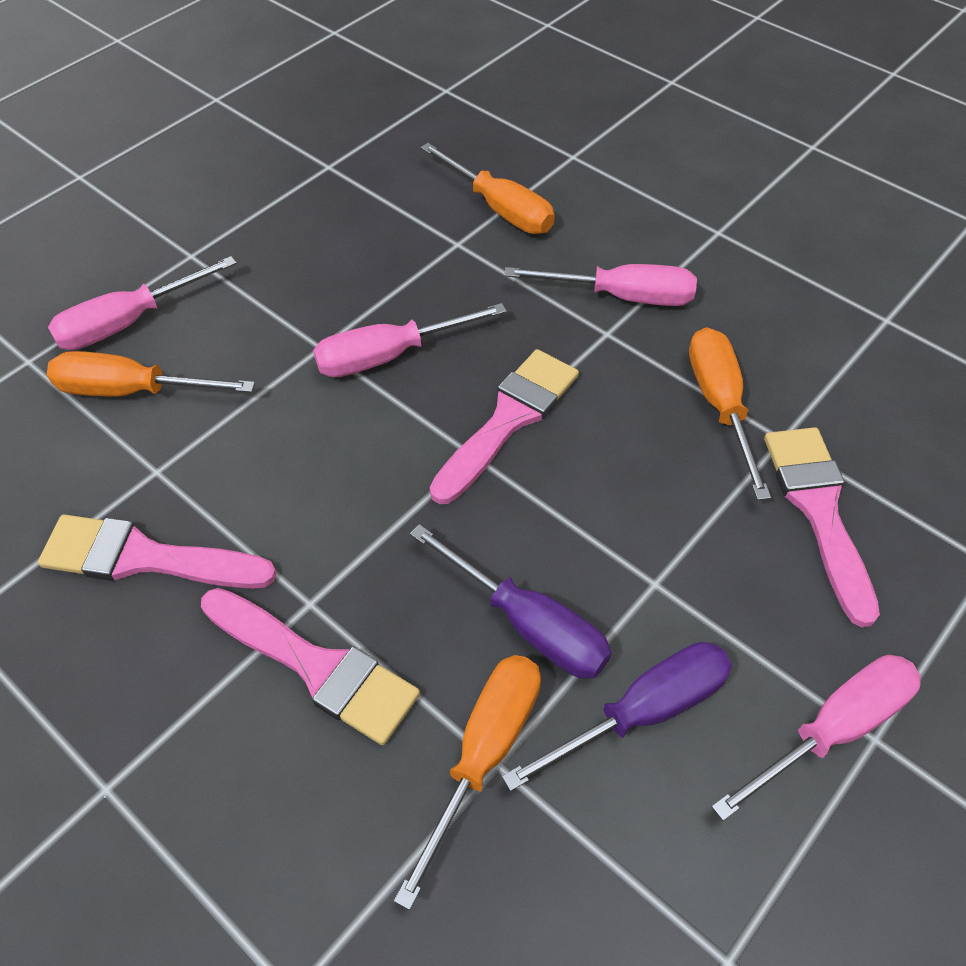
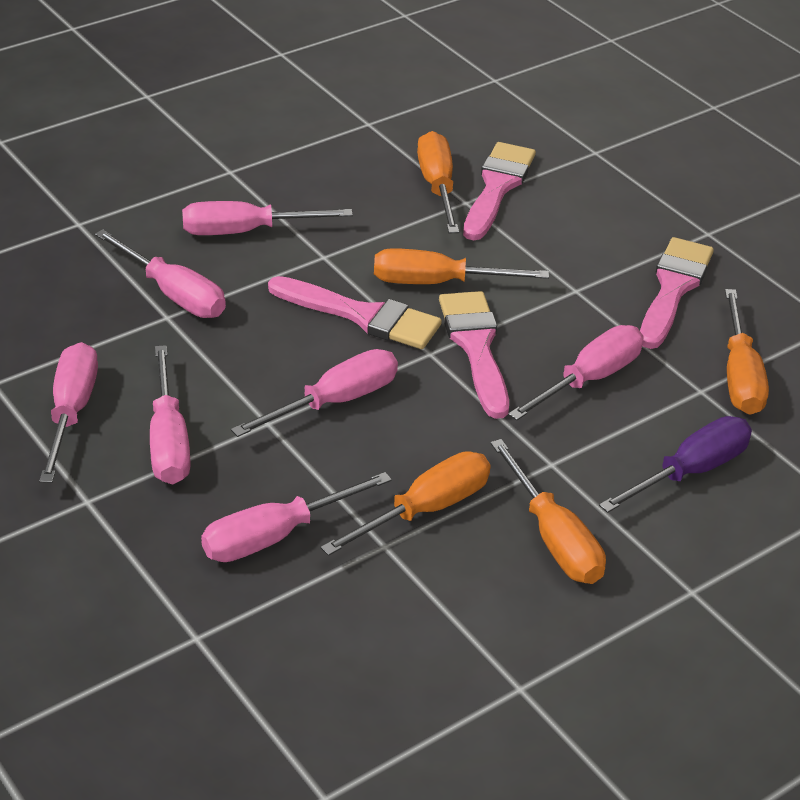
orange screwdriver: 4 -> 5
pink screwdriver: 4 -> 7
purple screwdriver: 2 -> 1

